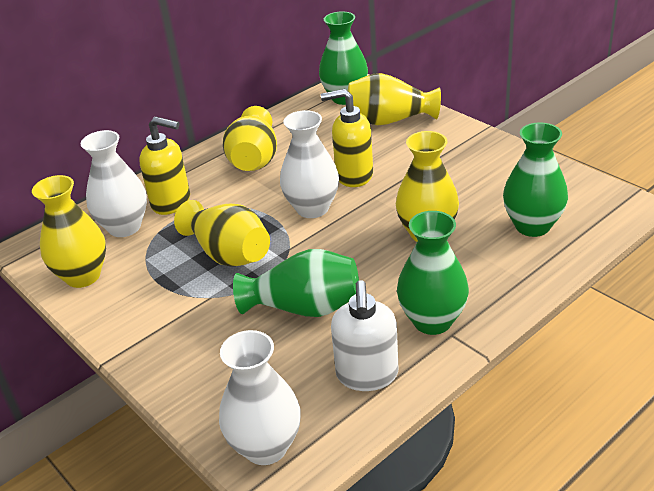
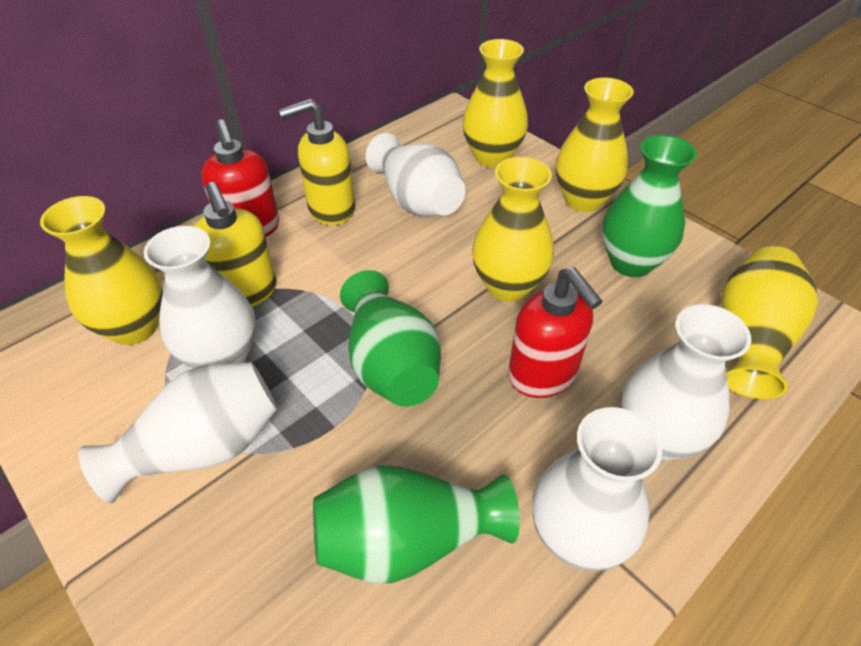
green vase: 4 -> 3
red soap dispenser: 0 -> 2
white soap dispenser: 1 -> 0
white vase: 3 -> 5

